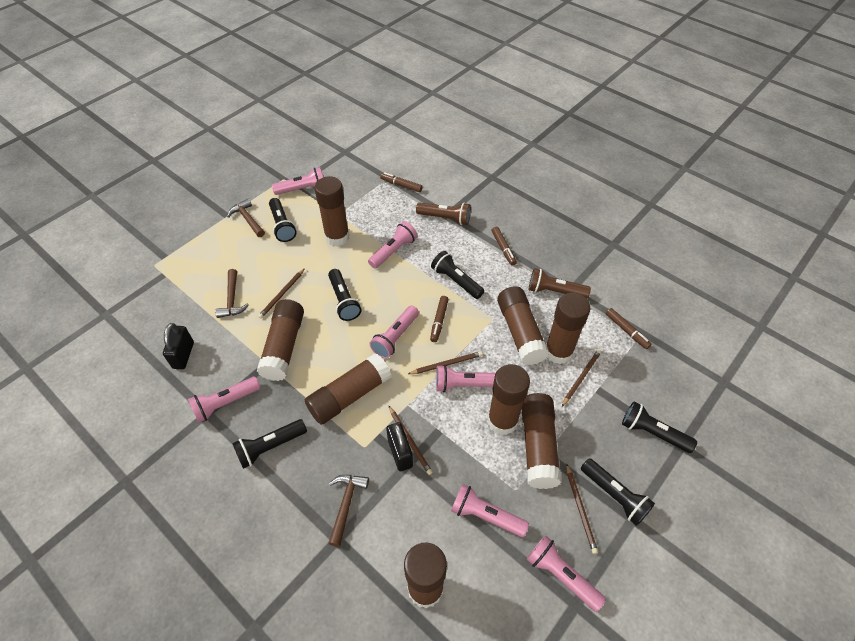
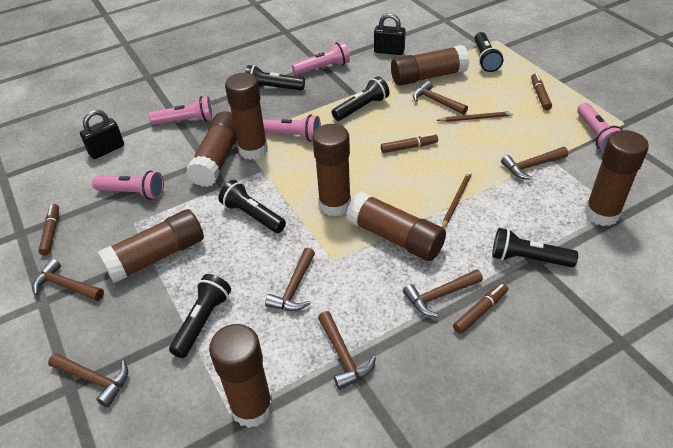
brown flashlight: 2 -> 0
brown hammer: 3 -> 7
brown pencil: 5 -> 2
pink flashlight: 7 -> 5

